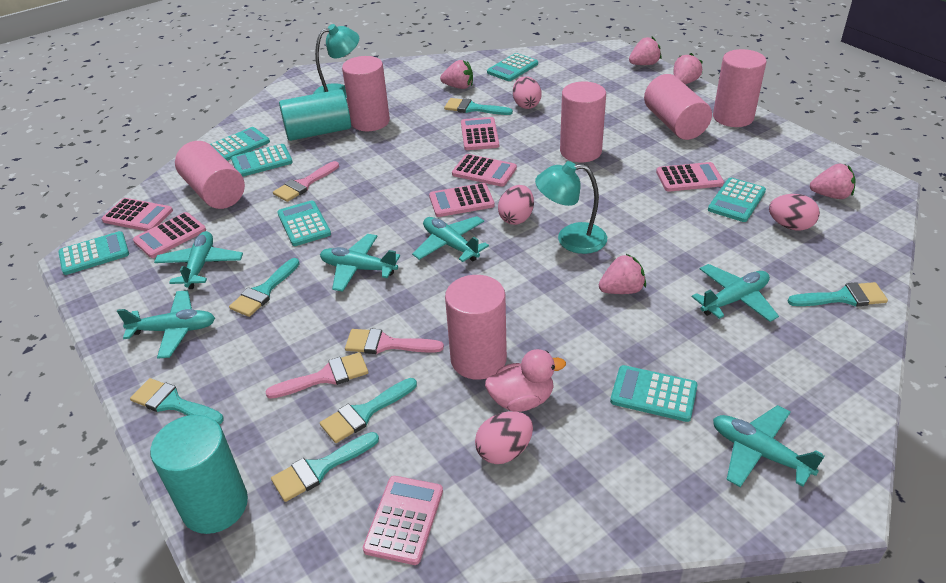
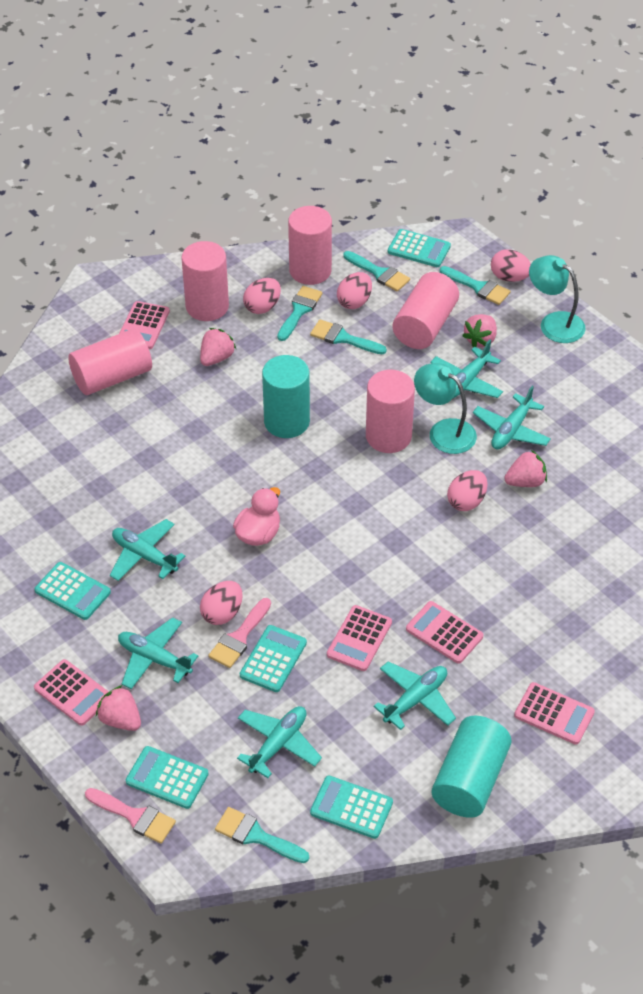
pink brush: 3 -> 2
pink calculator: 7 -> 5
pink cylinder: 6 -> 5
pink egg: 4 -> 5
pink strawberry: 5 -> 4
turquoise brush: 6 -> 5
turquoise calculator: 7 -> 5

